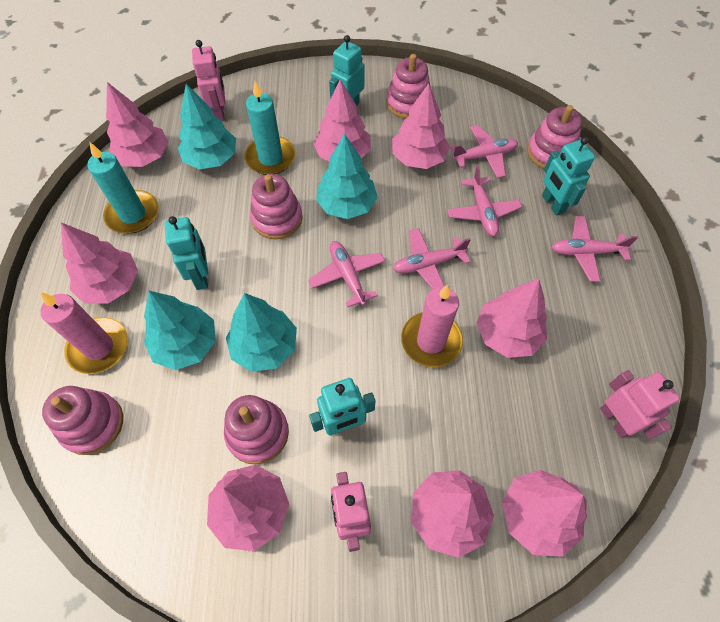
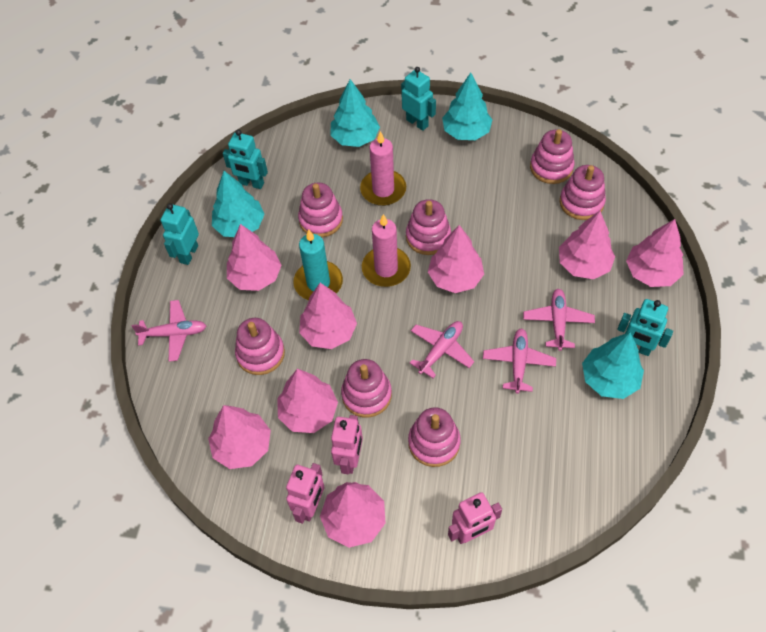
pink plane: 5 -> 4
pink stacking toy: 5 -> 7
turquoise candle: 2 -> 1

